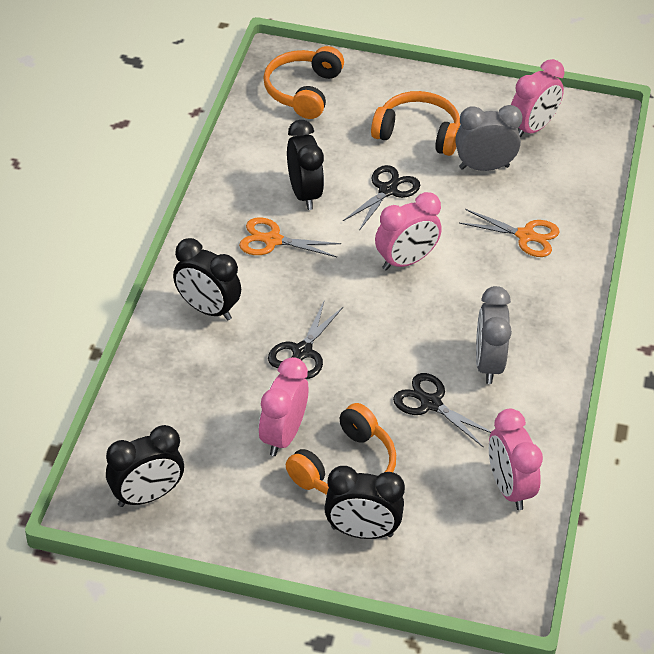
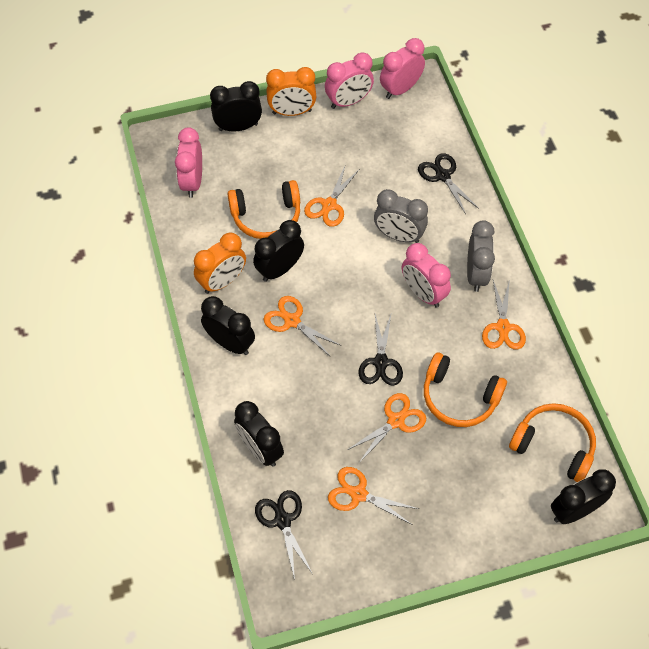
black clock: 4 -> 5
orange clock: 0 -> 2
orange scissors: 2 -> 5

